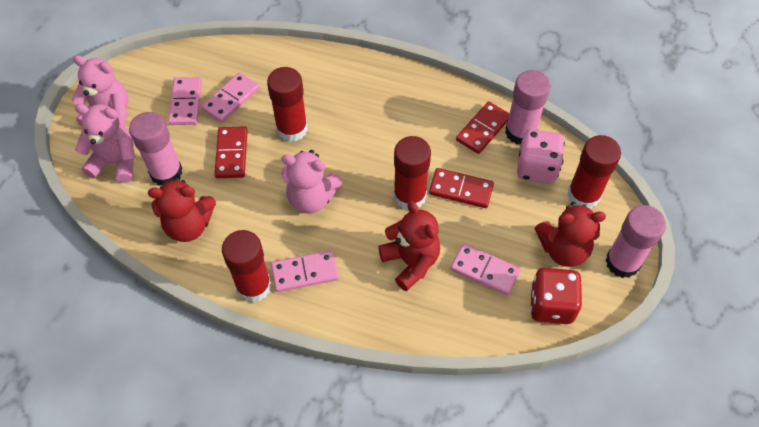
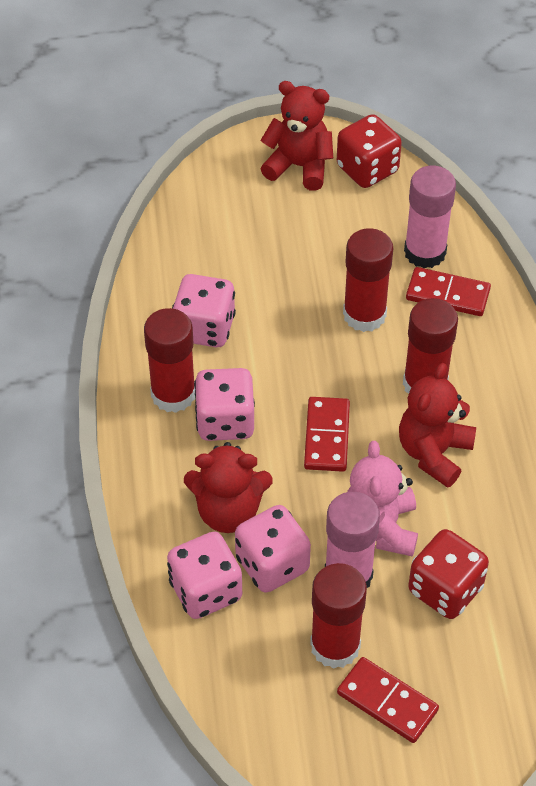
pink dice: 1 -> 4
pink domino: 4 -> 0
pink glue stick: 3 -> 2
pink teddy bear: 3 -> 1
red dice: 1 -> 2

